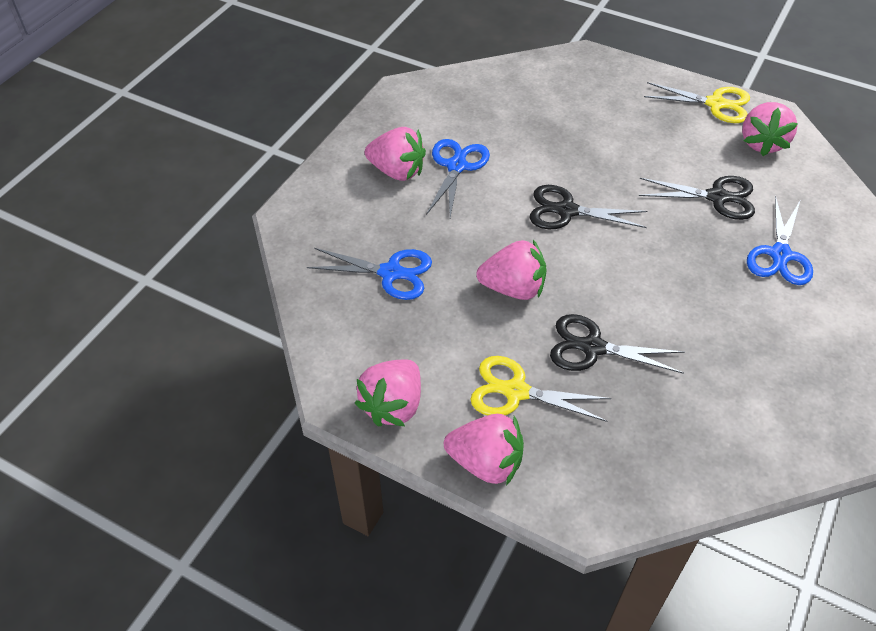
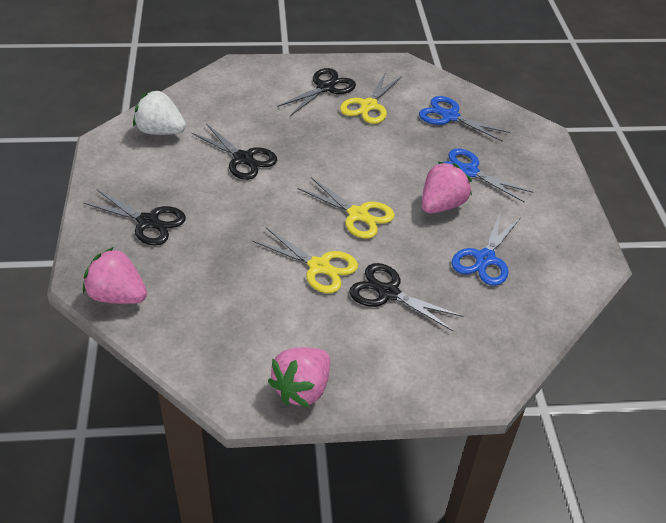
black scissors: 3 -> 4
pink strawberry: 5 -> 3
white strawberry: 0 -> 1
yellow scissors: 2 -> 3

